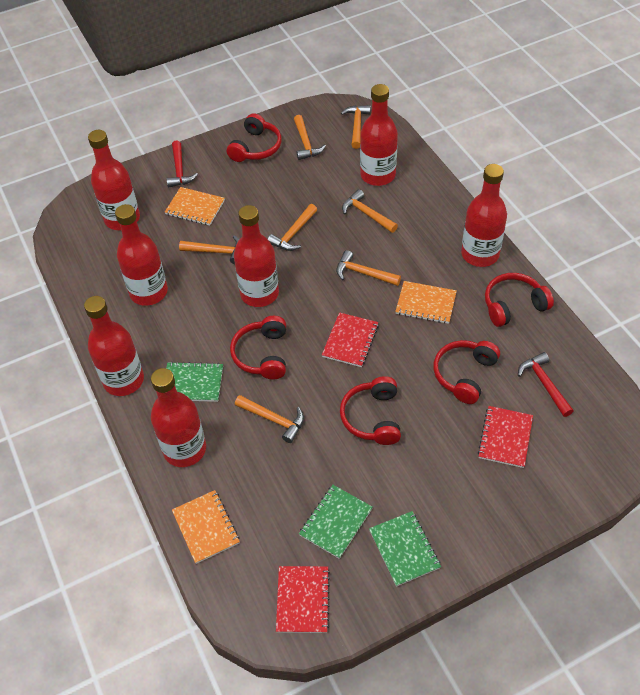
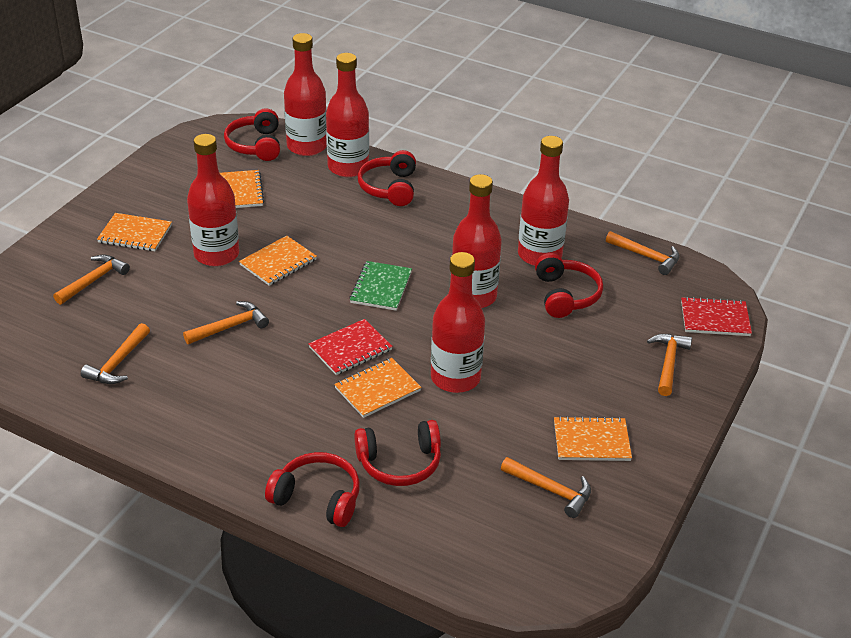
green notebook: 3 -> 1
orange hammer: 7 -> 6
orange notebook: 3 -> 5
red bottle: 7 -> 6
red hammer: 2 -> 0
red notebook: 3 -> 2

